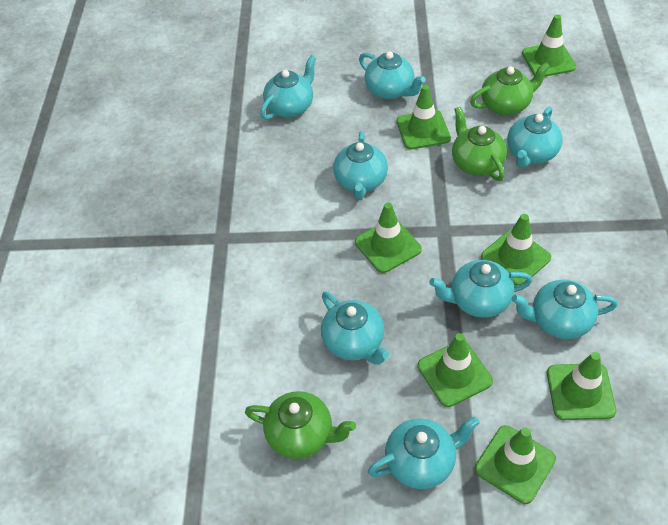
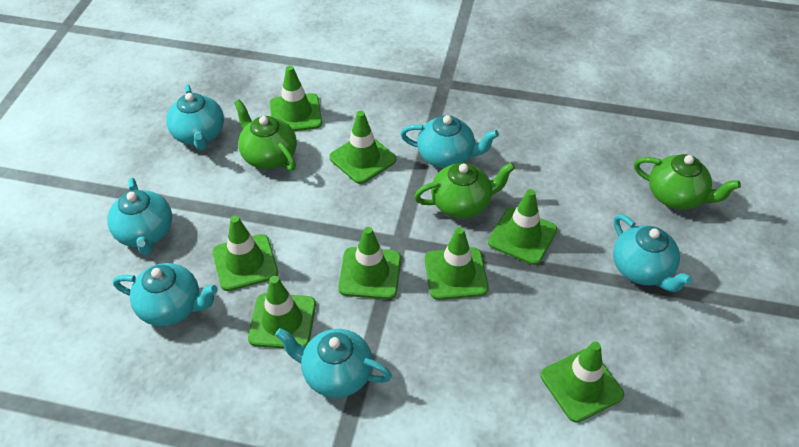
green traffic cone: 7 -> 8
turquoise teapot: 8 -> 6

